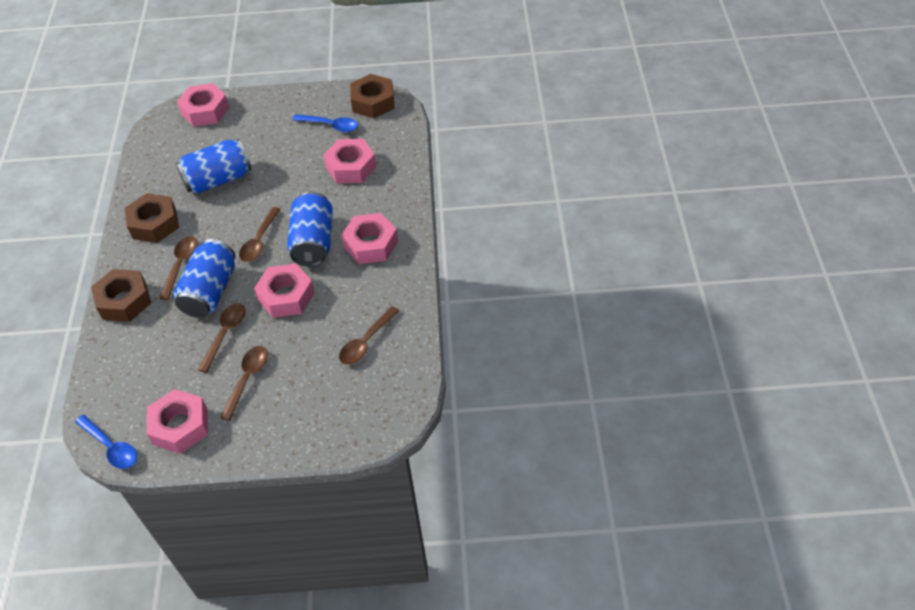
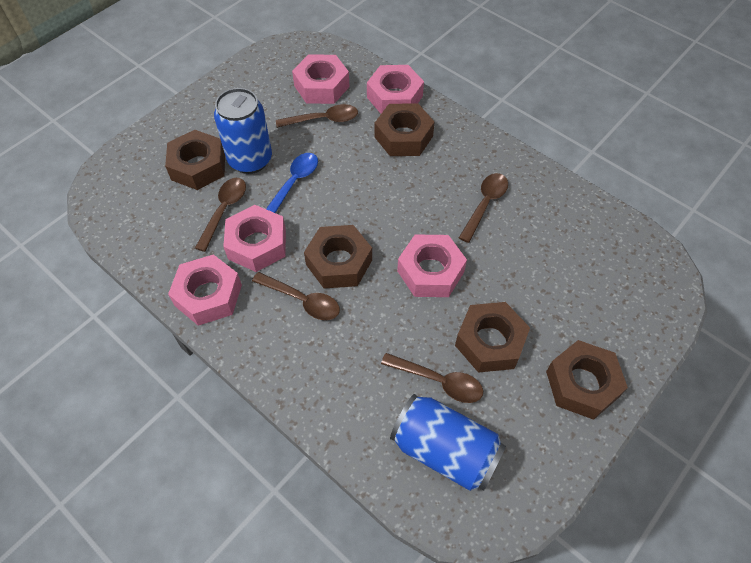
blue can: 3 -> 2
blue spoon: 2 -> 1
brown nut: 3 -> 5

